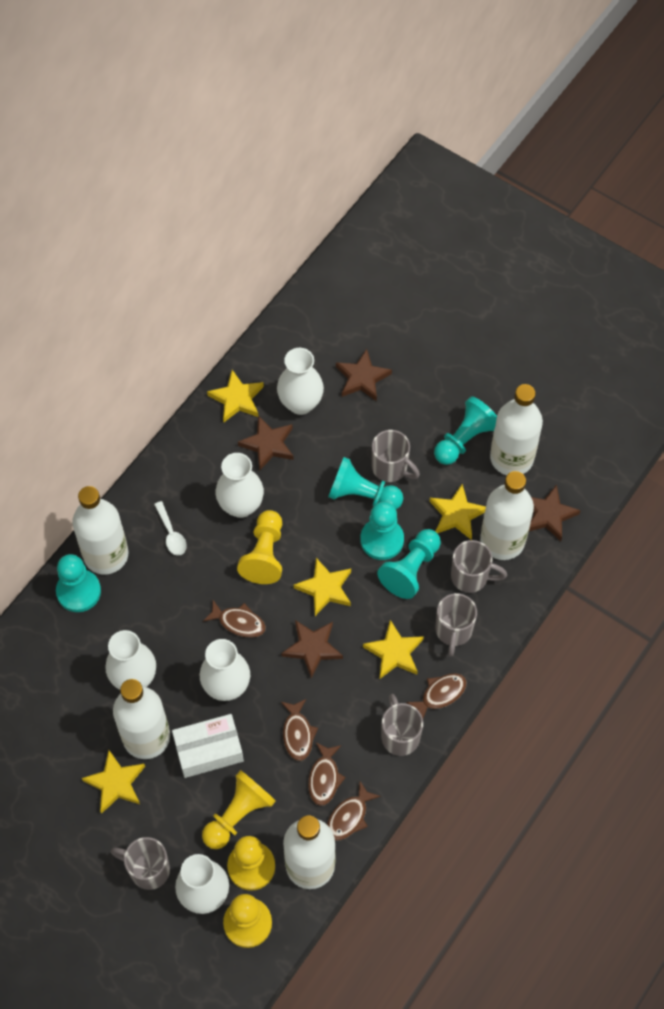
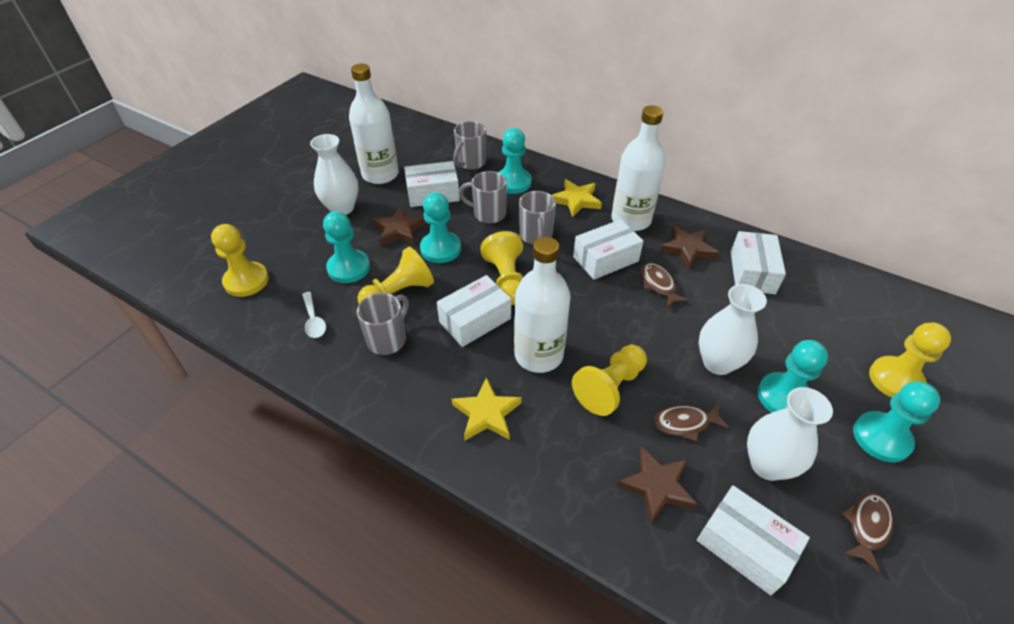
brown fish: 5 -> 3
brown star: 4 -> 3
grey mug: 5 -> 4
white bottle: 5 -> 3
white box: 1 -> 5
white vase: 5 -> 3
yellow pawn: 4 -> 5
yellow star: 5 -> 2

